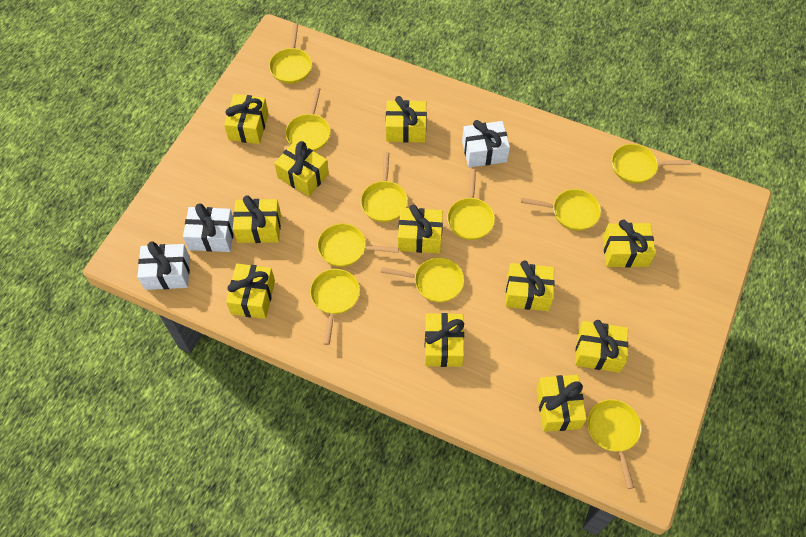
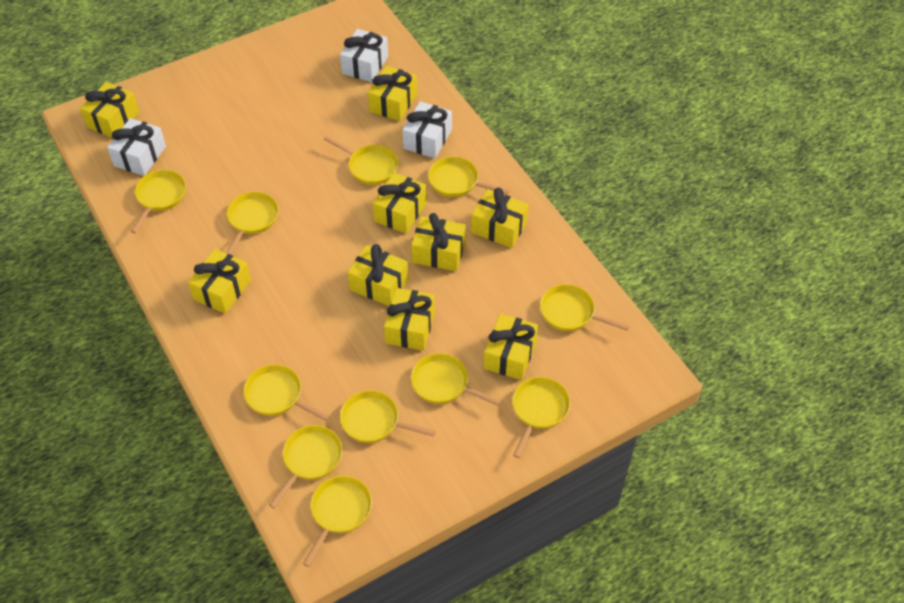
yellow gift: 11 -> 9
yellow pan: 10 -> 11

